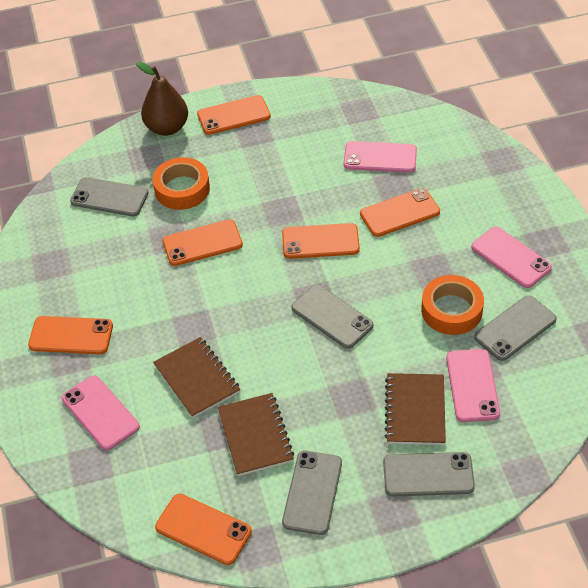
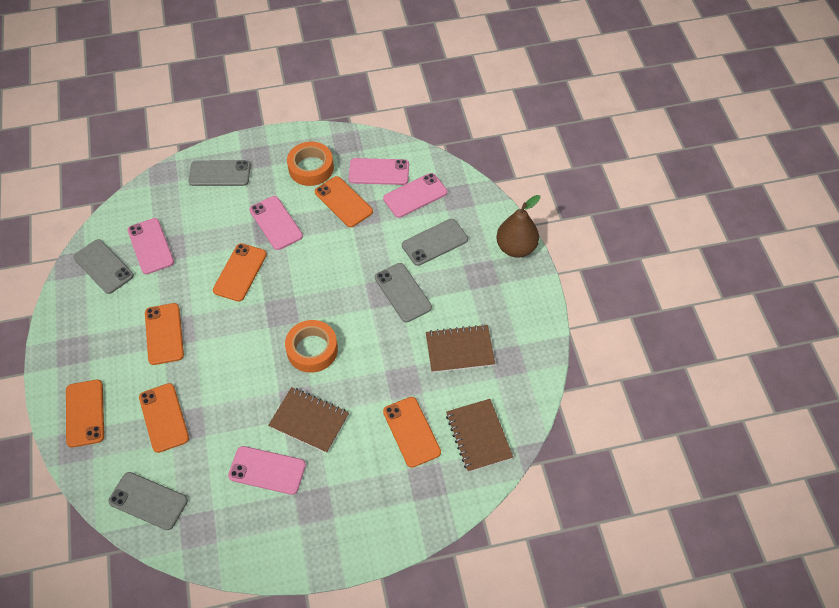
pink phone: 4 -> 5

